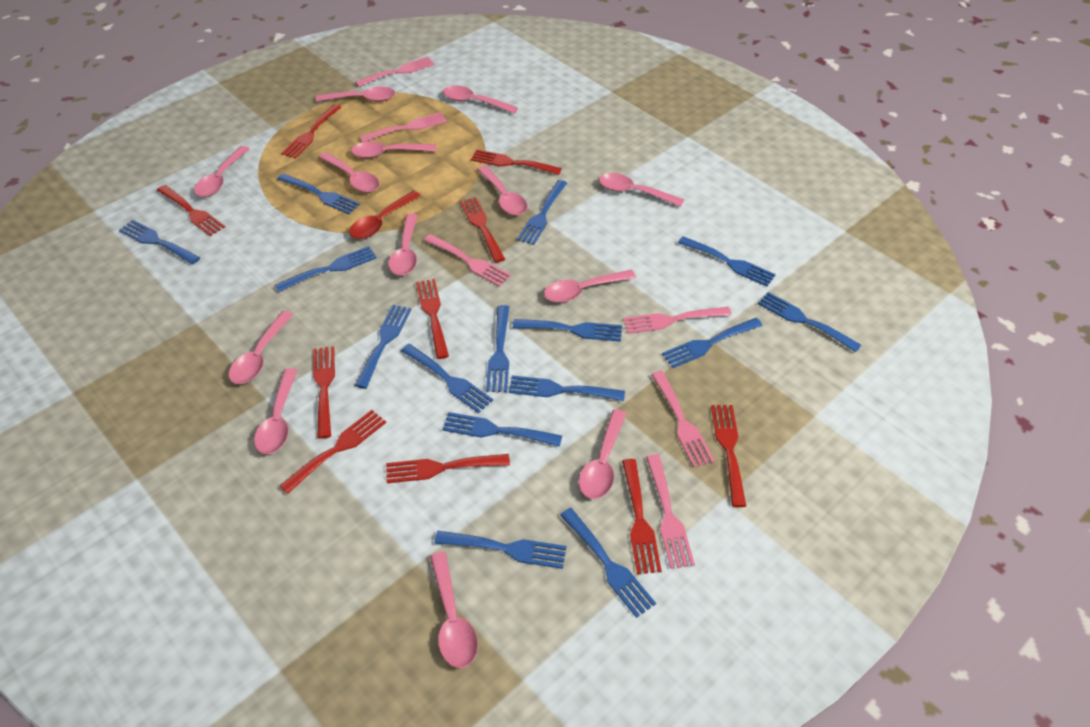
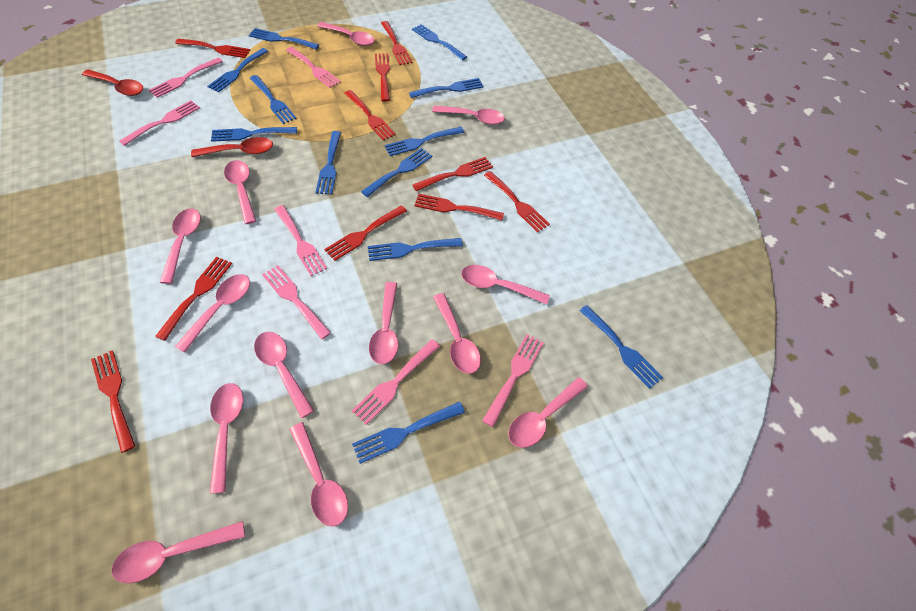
blue fork: 15 -> 12
pink fork: 6 -> 7
red spoon: 1 -> 2

